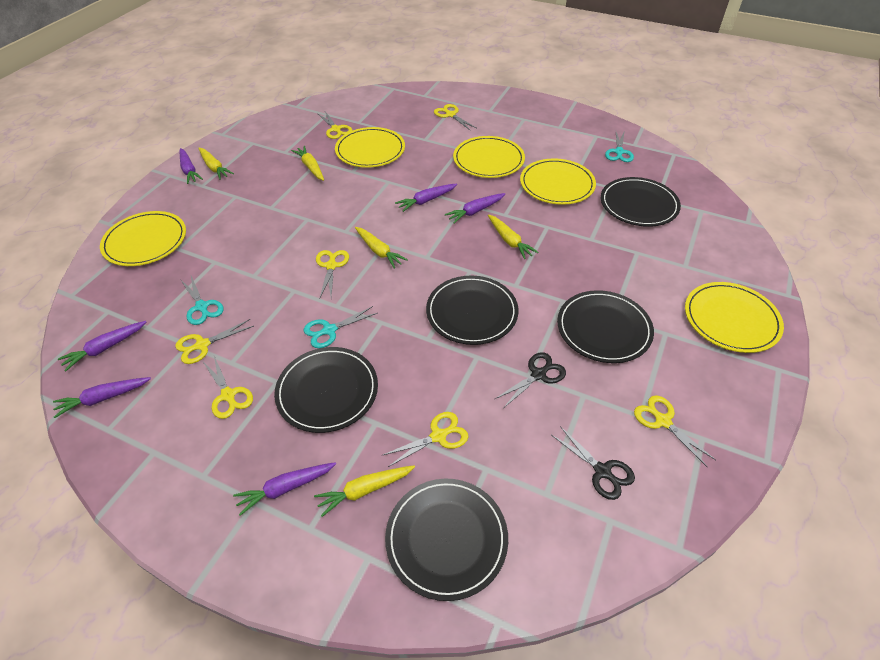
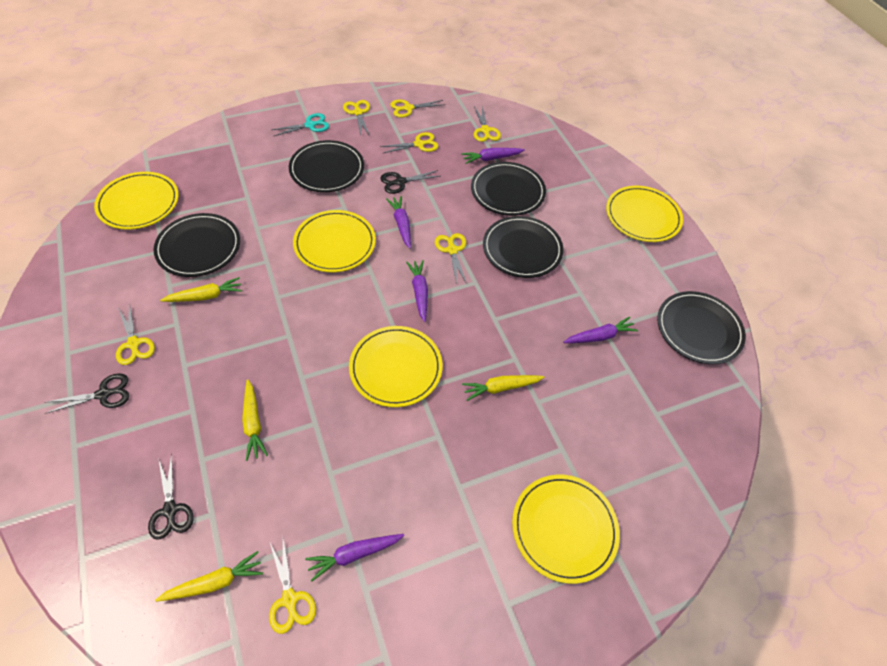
black scissors: 2 -> 3
purple carrot: 6 -> 5
turquoise scissors: 3 -> 1
yellow carrot: 5 -> 4

